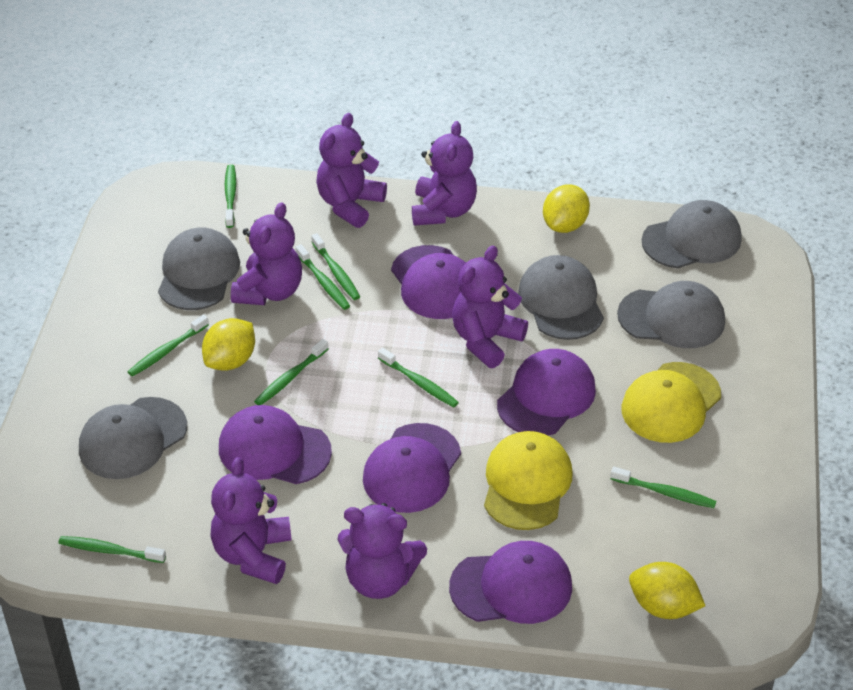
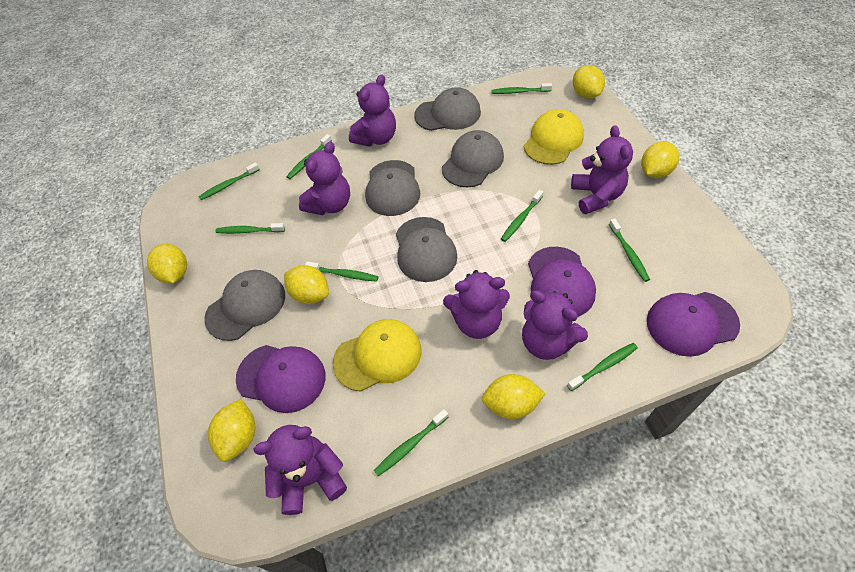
green toothbrush: 8 -> 9
purple cap: 5 -> 3
yellow lemon: 3 -> 6

